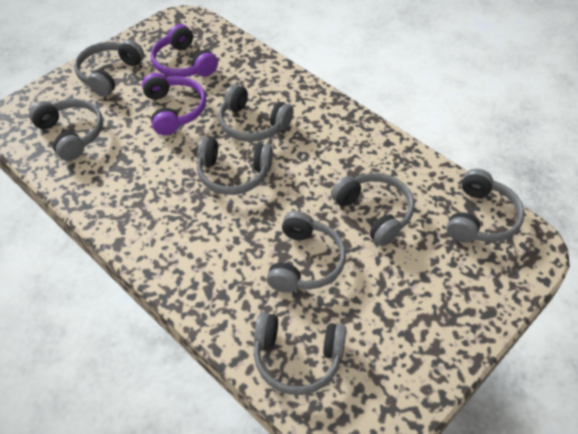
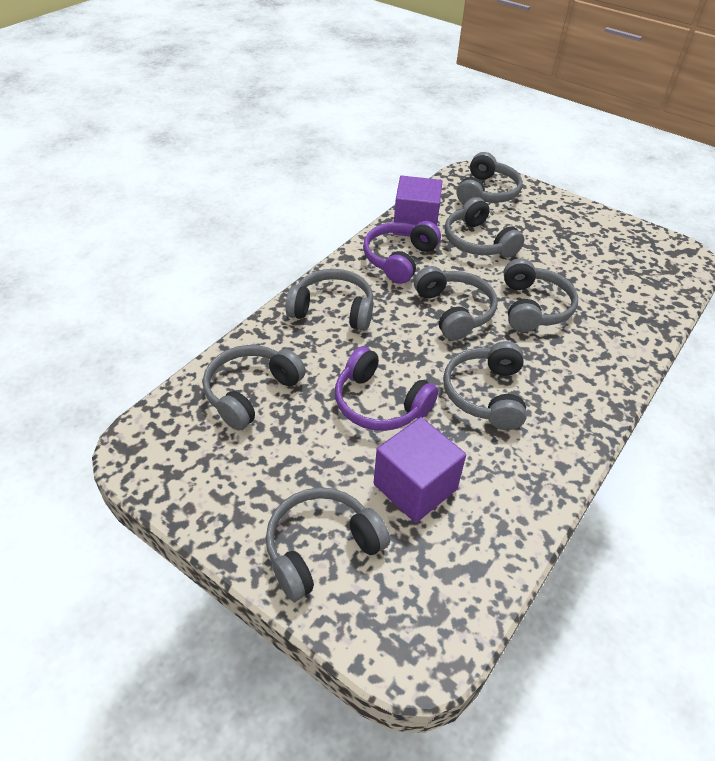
purple cube: 0 -> 2

